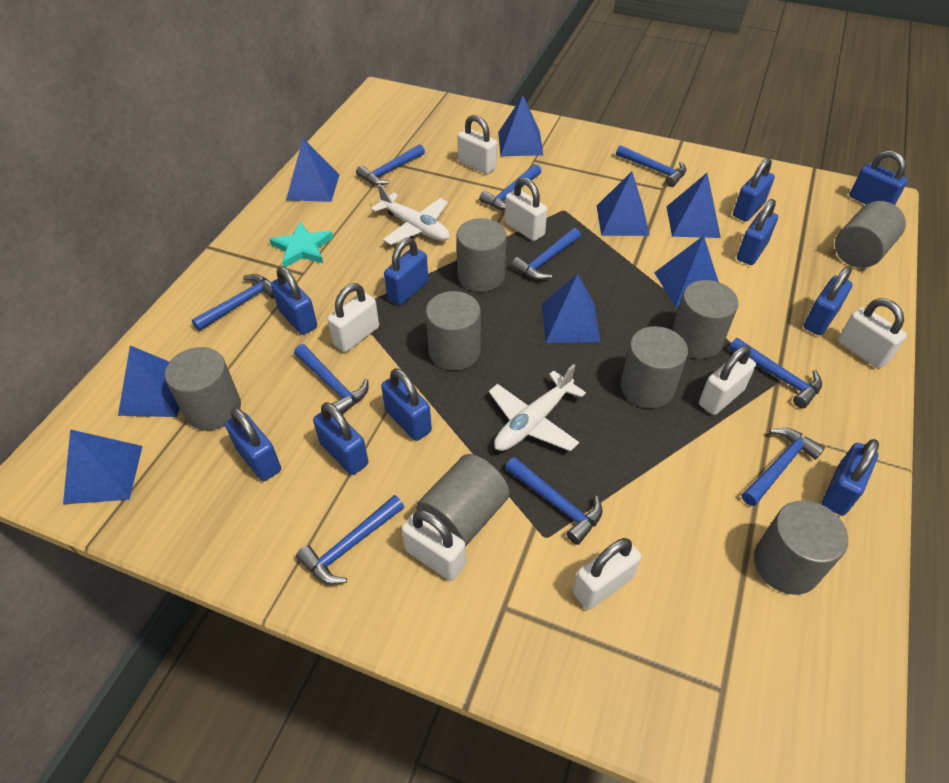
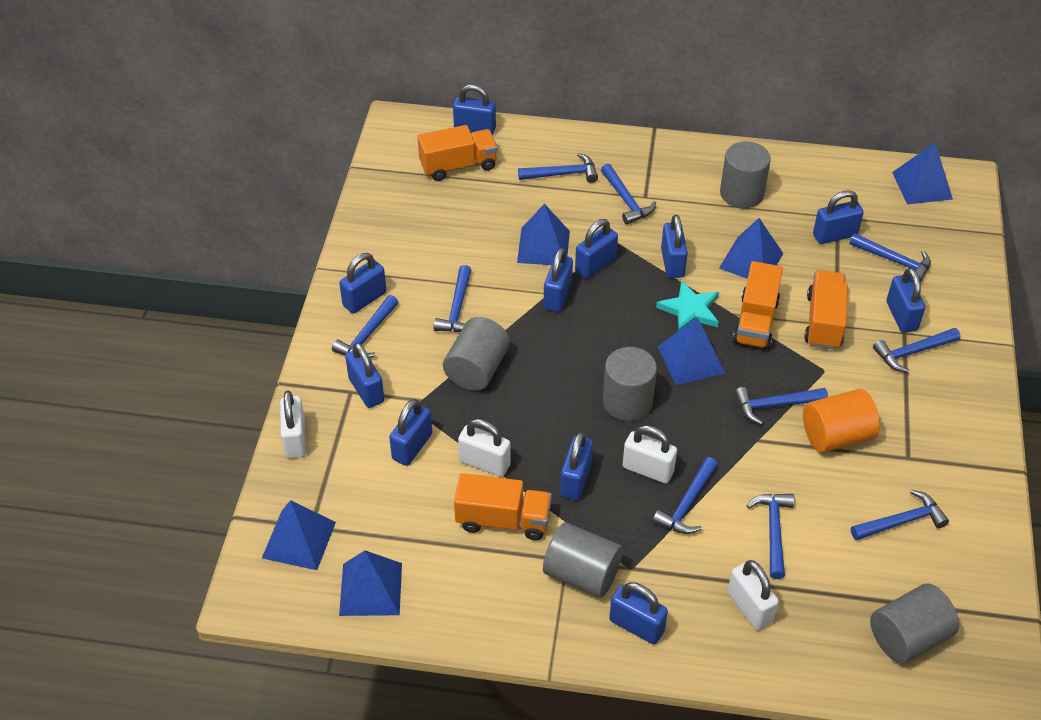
blue padlock: 10 -> 11
blue pyramid: 8 -> 6
grey cylinder: 8 -> 5
orange cylinder: 0 -> 1
orange truck: 0 -> 4
white padlock: 7 -> 4
white plane: 2 -> 0

